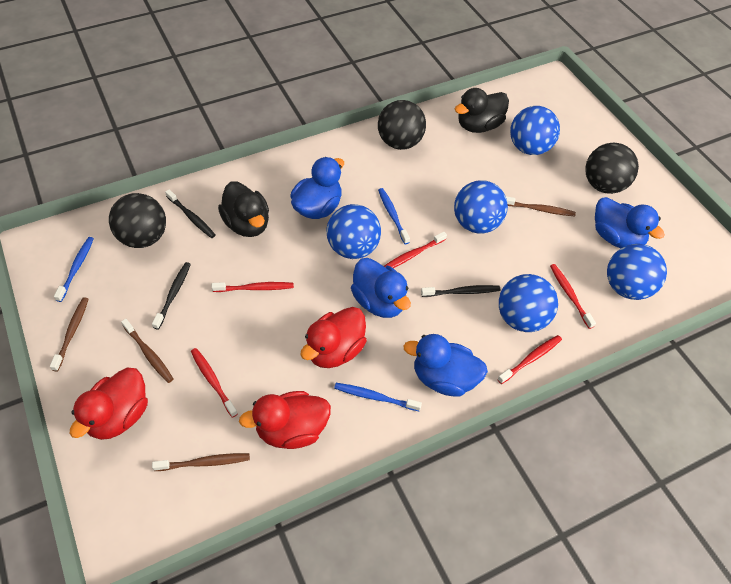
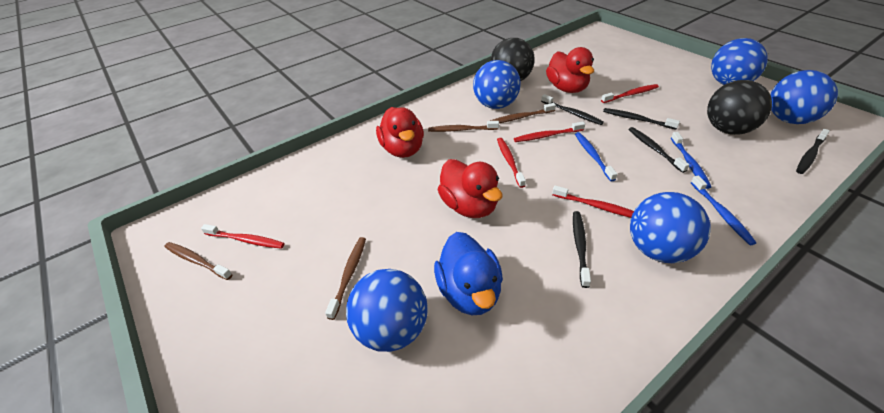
black ball: 3 -> 2
black duck: 2 -> 0
black toothbrush: 3 -> 5
blue duck: 4 -> 1

